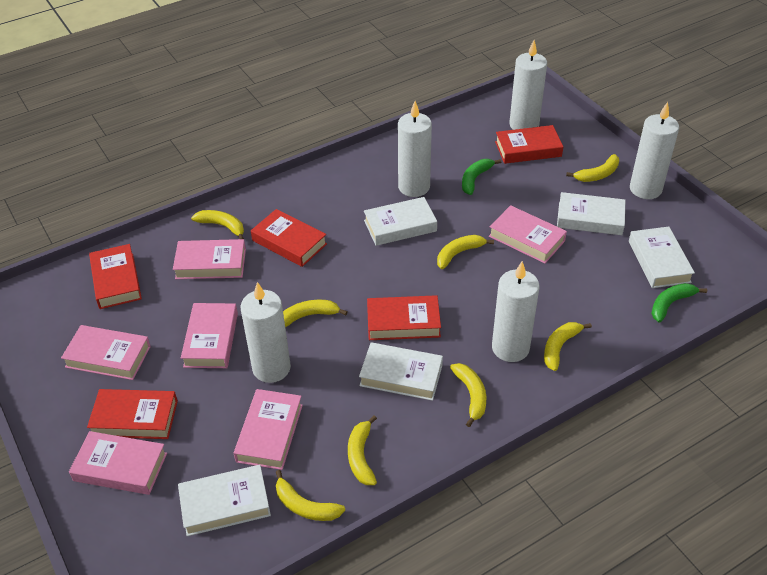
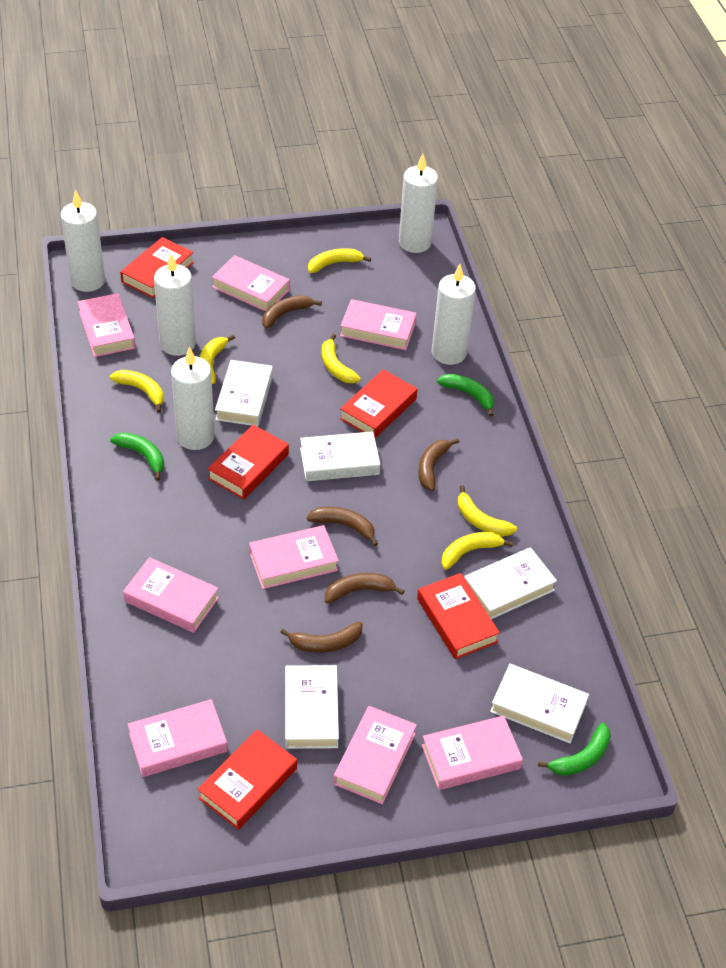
brown banana: 0 -> 5
green banana: 2 -> 3
pink book: 6 -> 8
yellow banana: 8 -> 6

